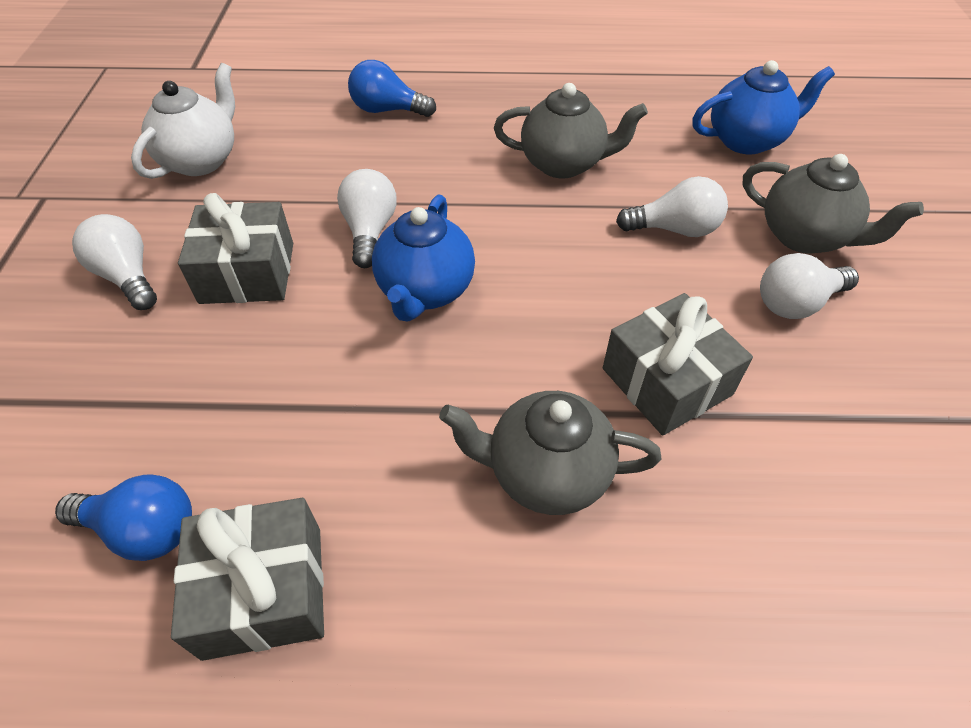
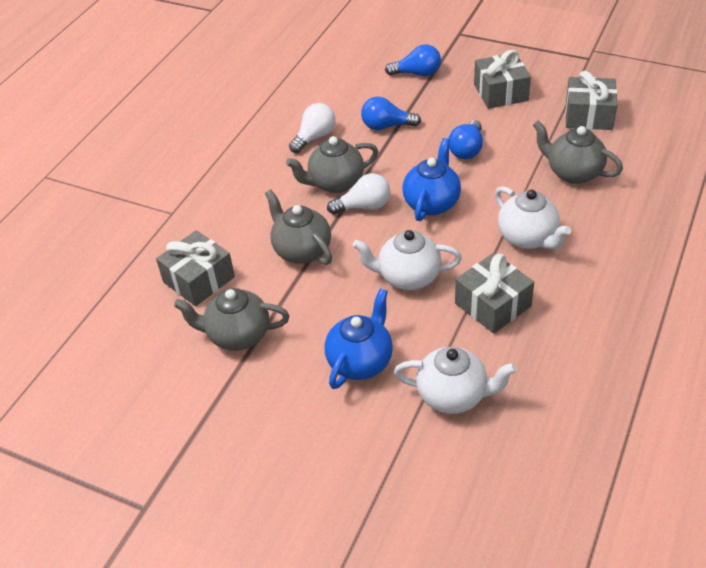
blue light bulb: 2 -> 3
grey gift: 3 -> 4
grey teapot: 3 -> 4
white light bulb: 4 -> 2
white teapot: 1 -> 3

